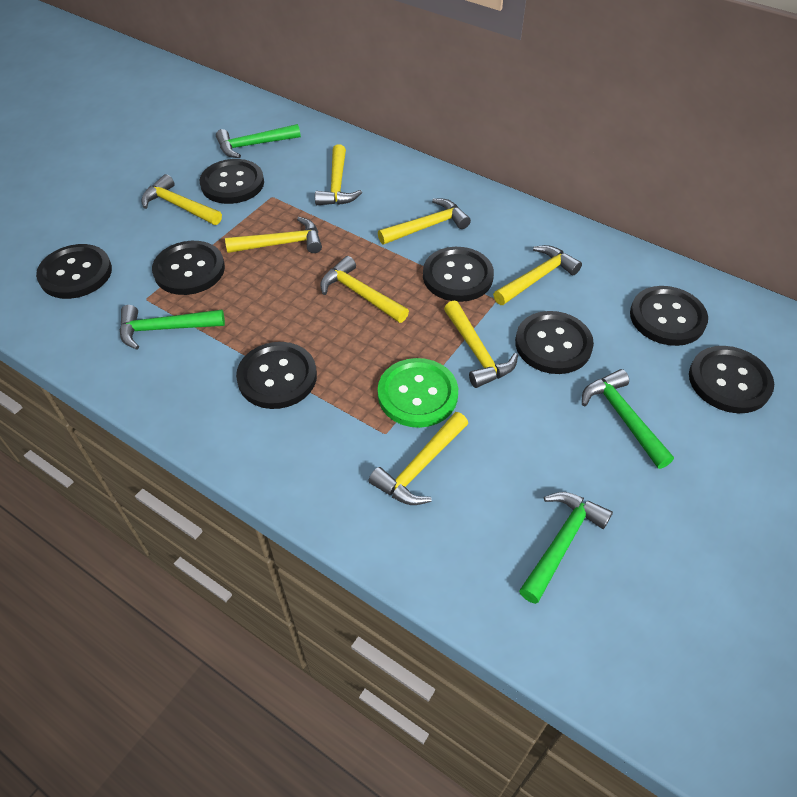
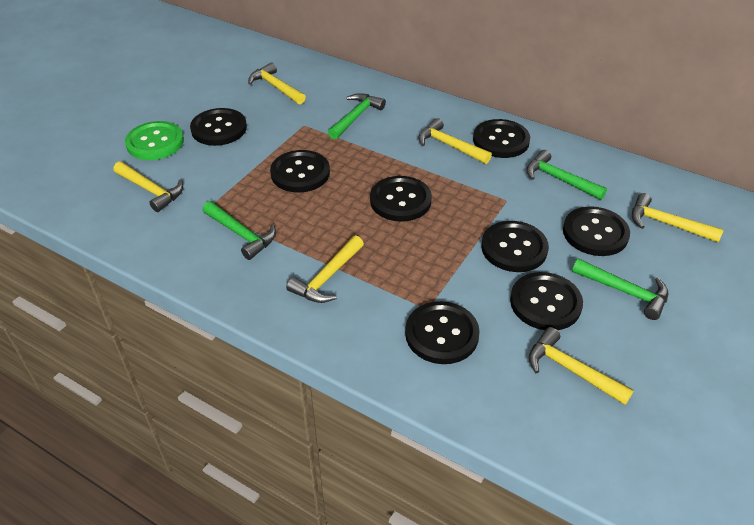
yellow hammer: 8 -> 6

